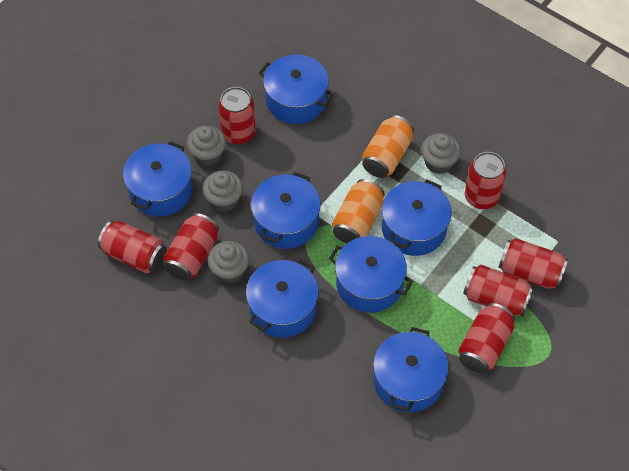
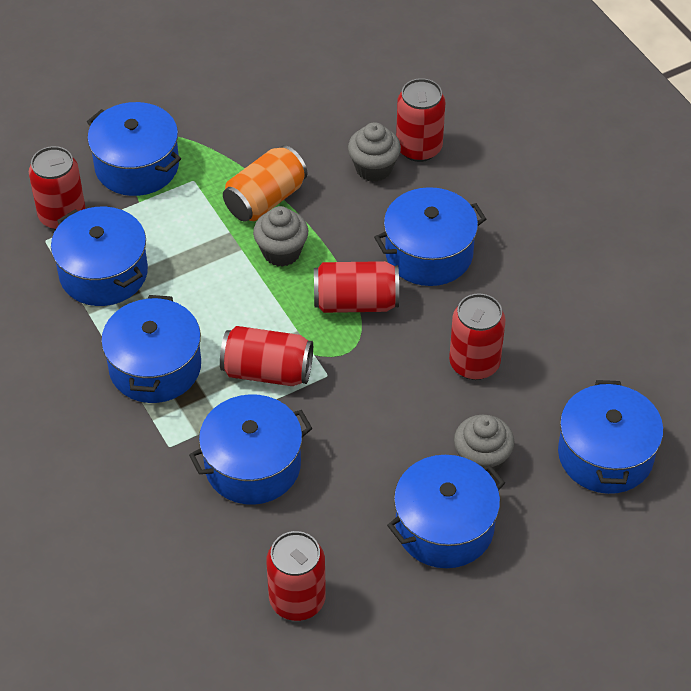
grey cupcake: 4 -> 3
orange can: 2 -> 1
red can: 7 -> 6

